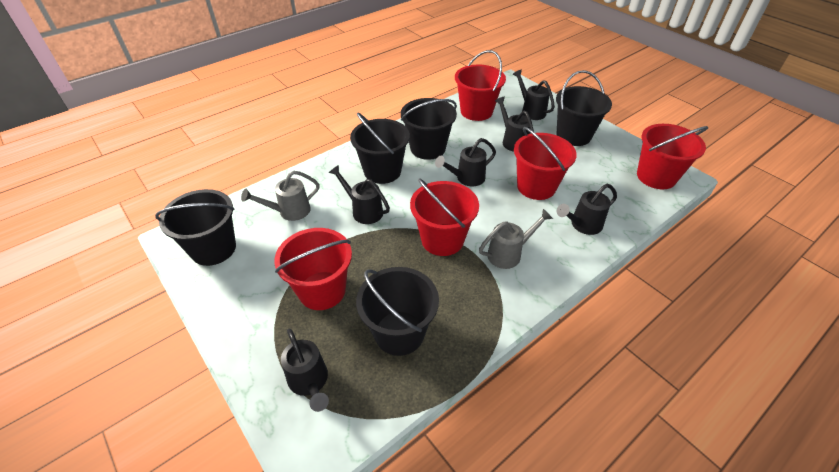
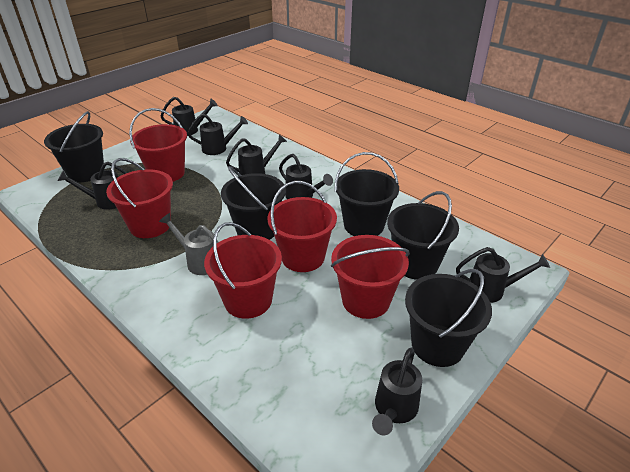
black watering can: 6 -> 7
grey watering can: 2 -> 1

